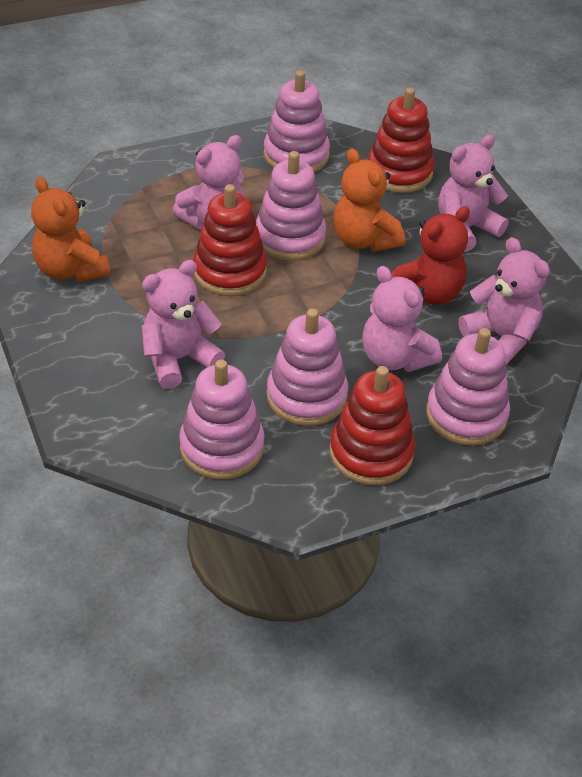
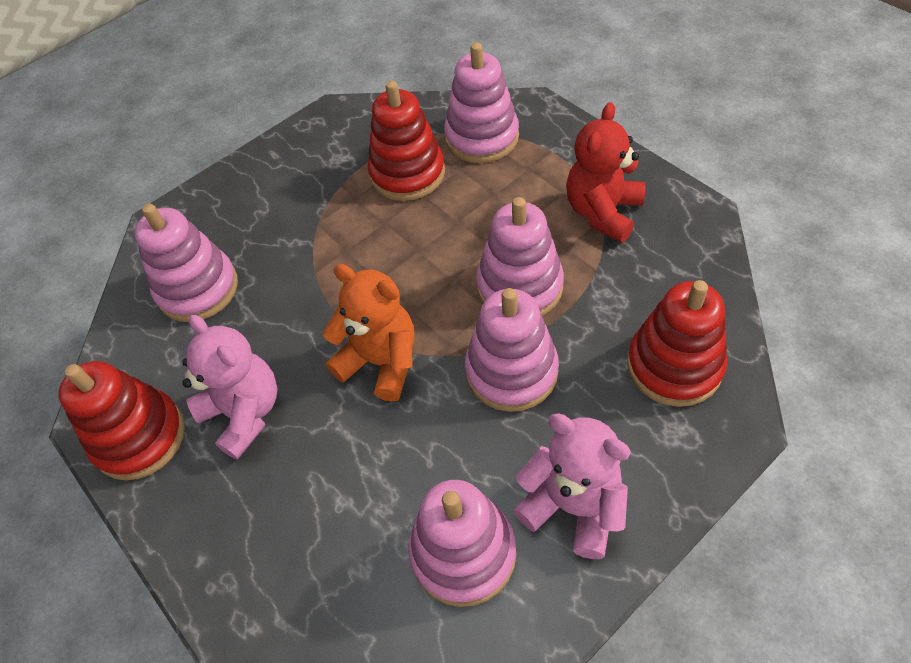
orange teddy bear: 2 -> 1
pink teddy bear: 5 -> 2

